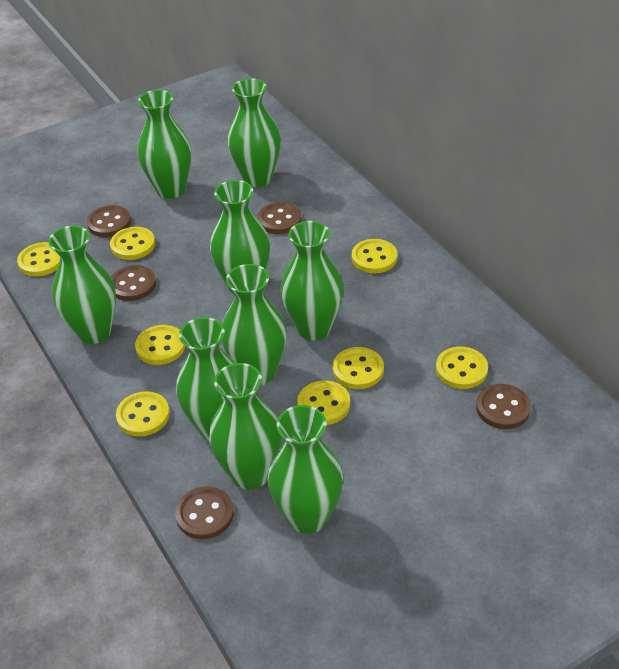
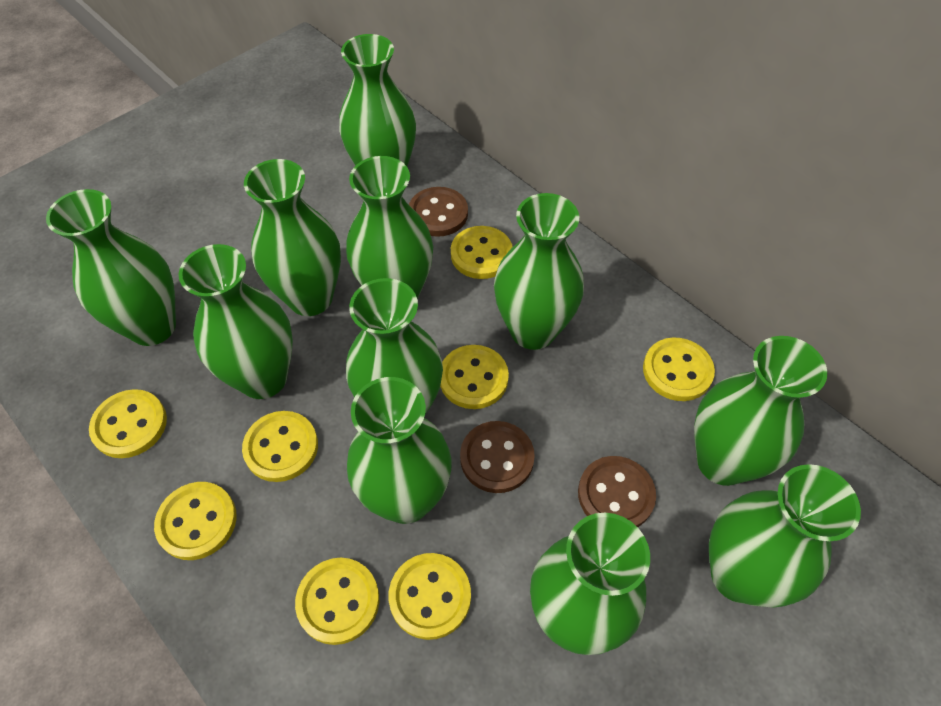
brown button: 5 -> 3
green vase: 9 -> 11

